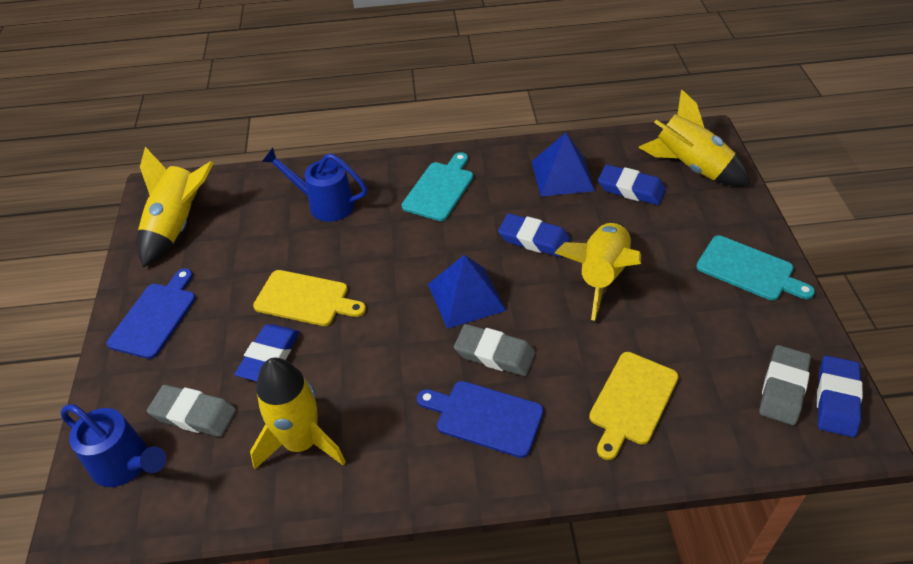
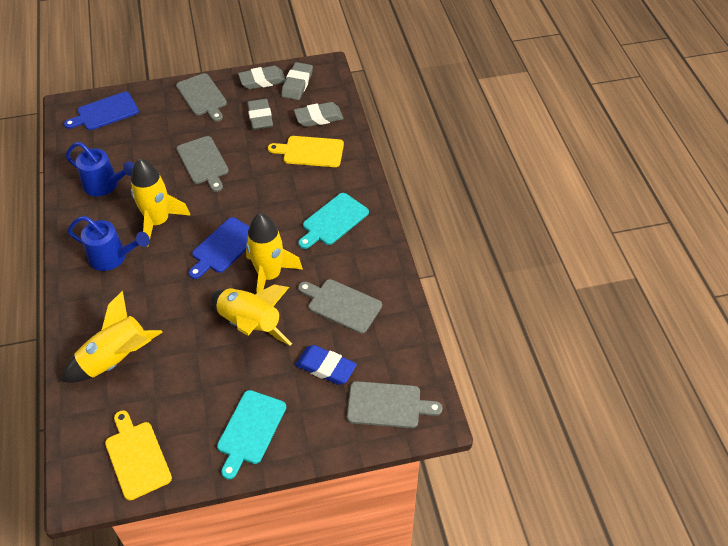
blue eraser: 4 -> 1
blue pyramid: 2 -> 0
grey cutting board: 0 -> 4
grey eraser: 3 -> 4

